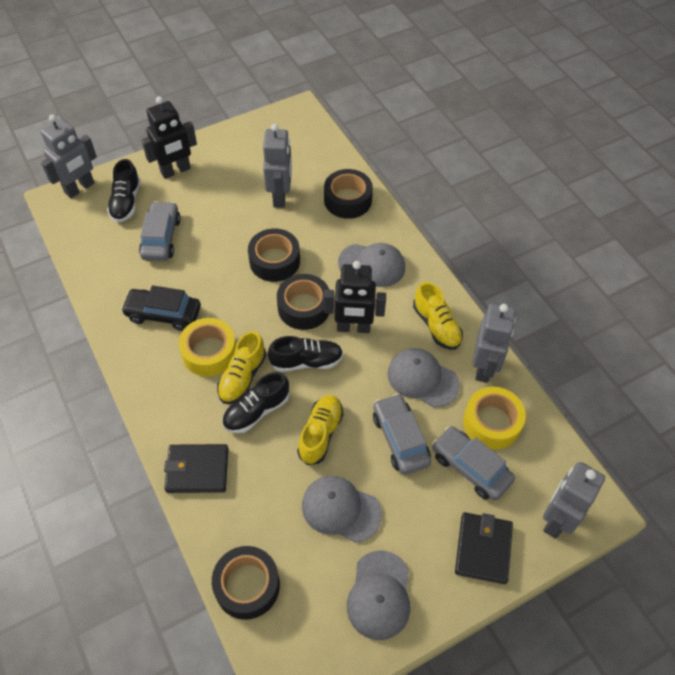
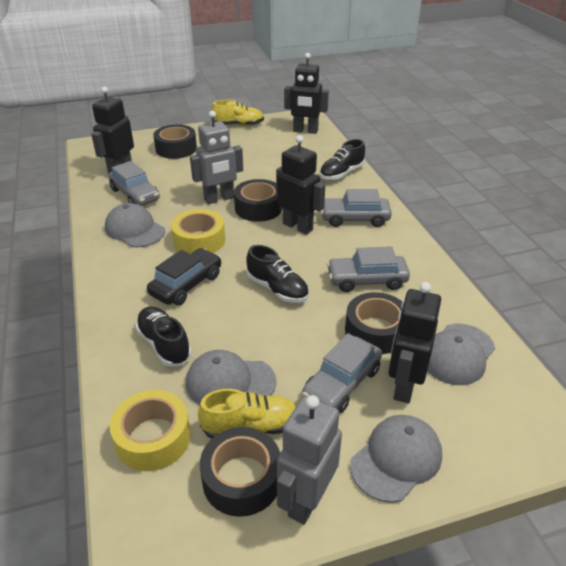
black robot: 2 -> 4
black wallet: 2 -> 0
grey car: 3 -> 4
grey robot: 4 -> 2
yellow shoe: 3 -> 2

